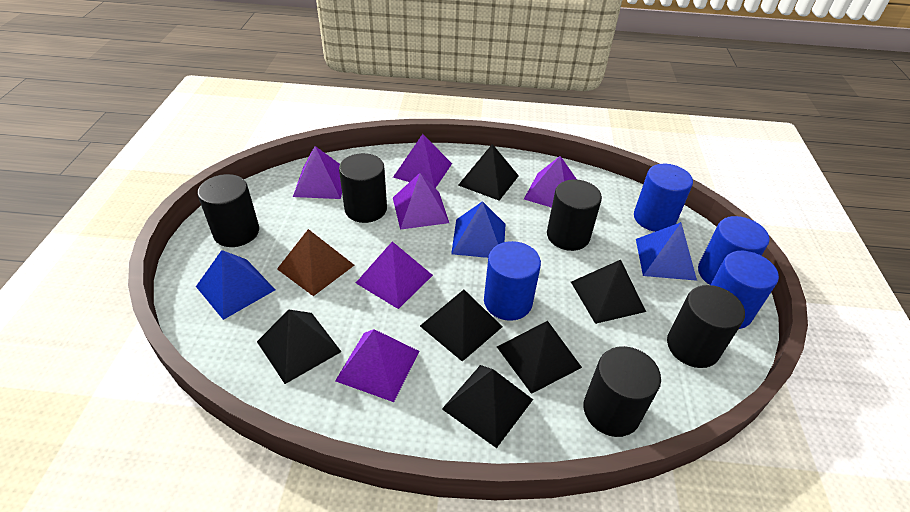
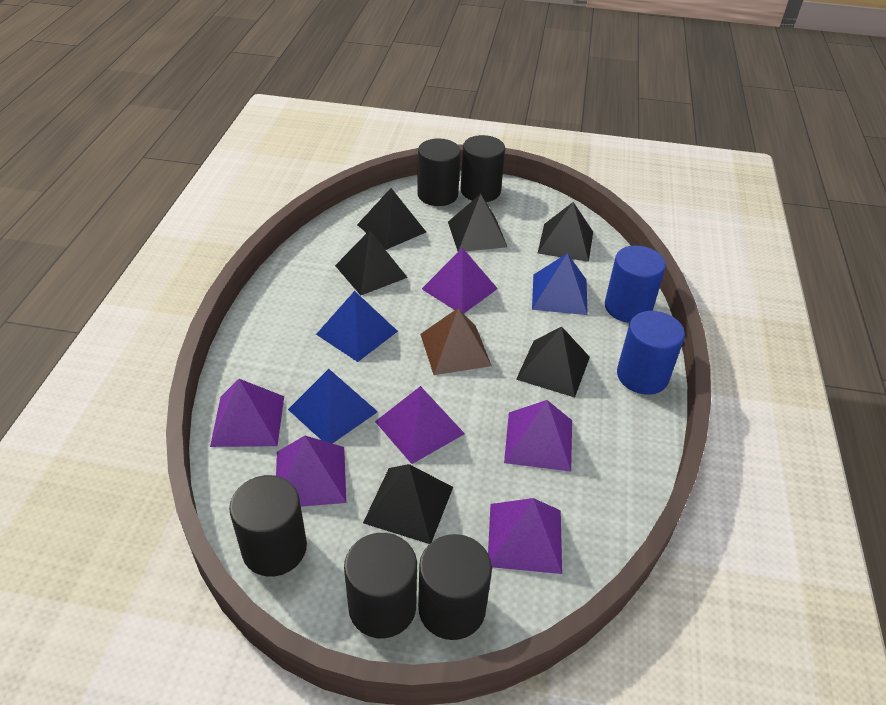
blue cylinder: 4 -> 2

